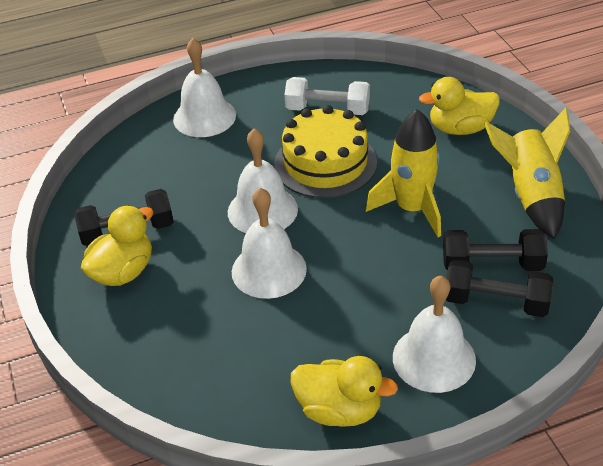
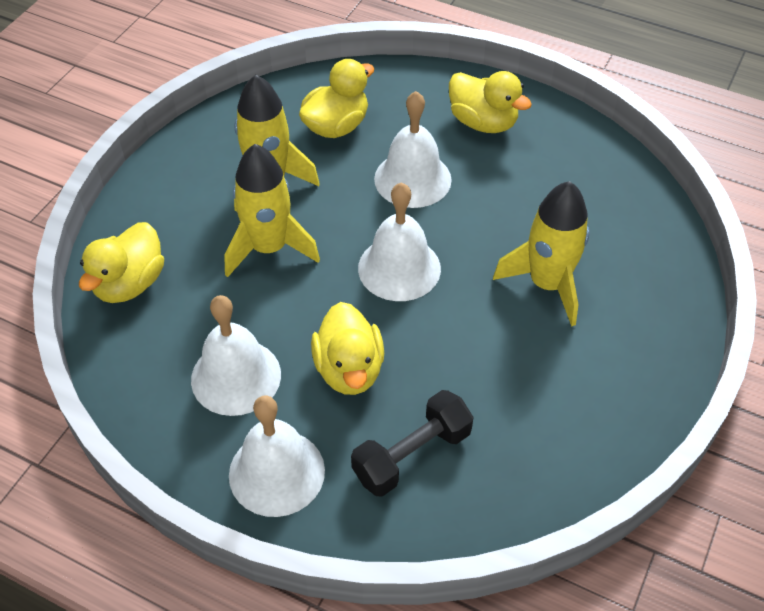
black dumbbell: 3 -> 1
white dumbbell: 1 -> 0
yellow cake: 1 -> 0
yellow duck: 3 -> 4
yellow rocket: 2 -> 3

